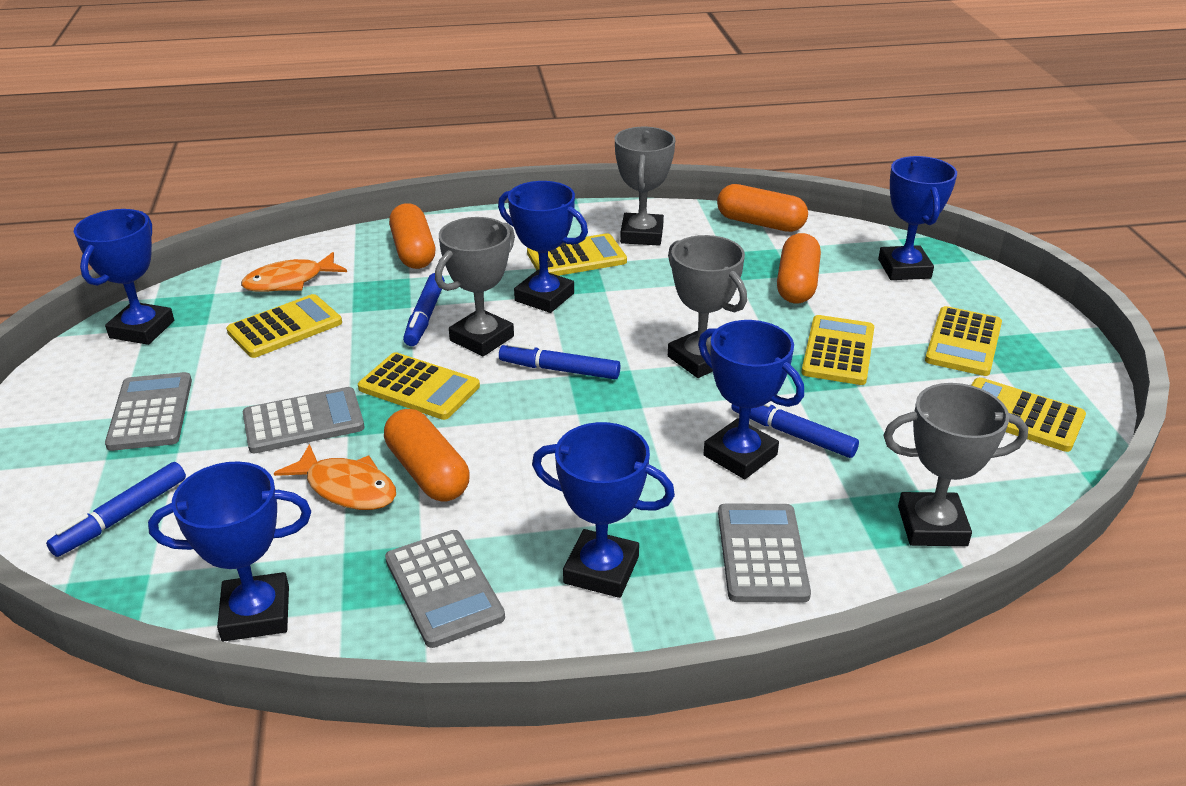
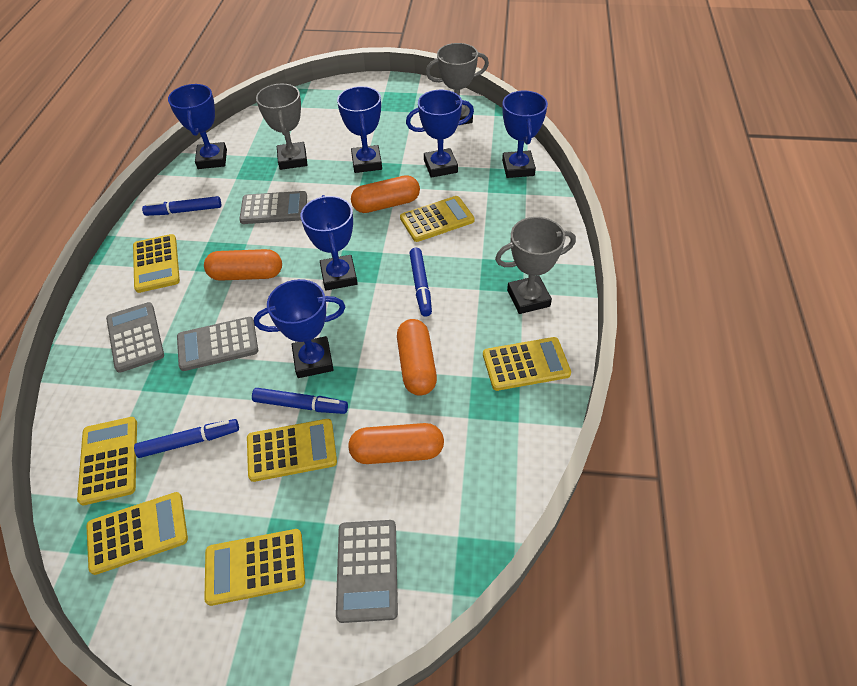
grey trophy: 4 -> 3
orange fish: 2 -> 0
yellow calculator: 6 -> 7

